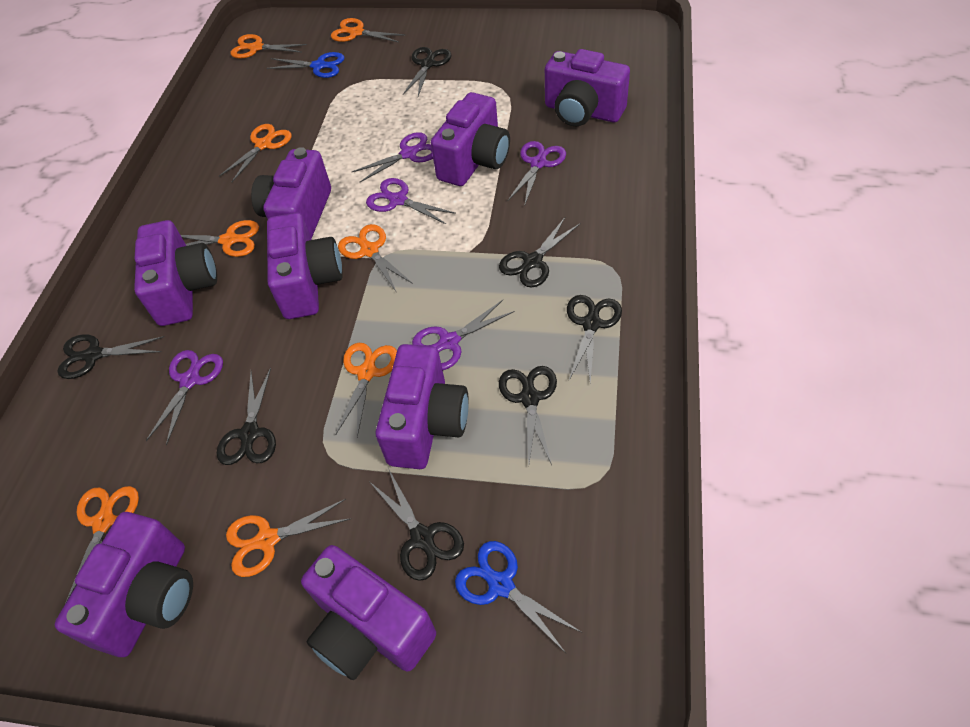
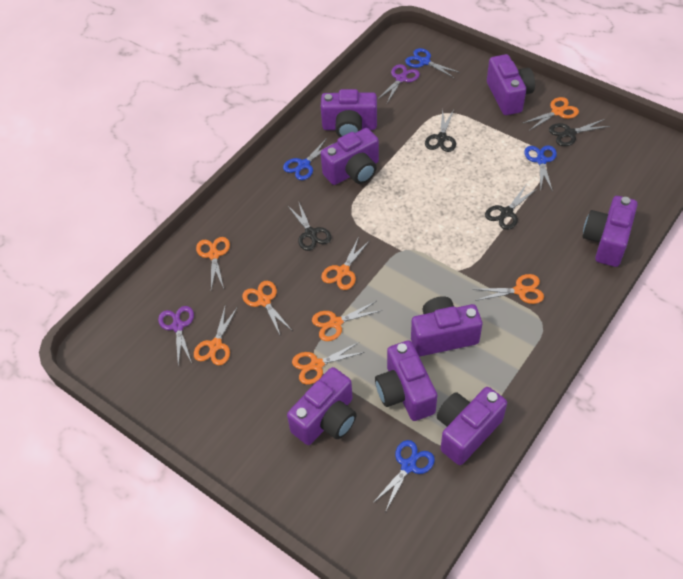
black scissors: 7 -> 4
blue scissors: 2 -> 4
purple scissors: 5 -> 2

